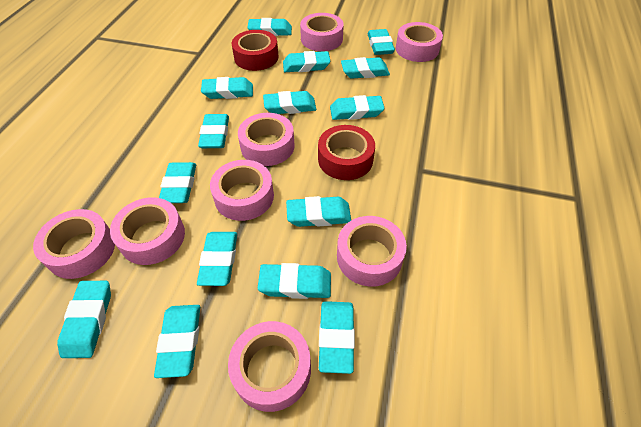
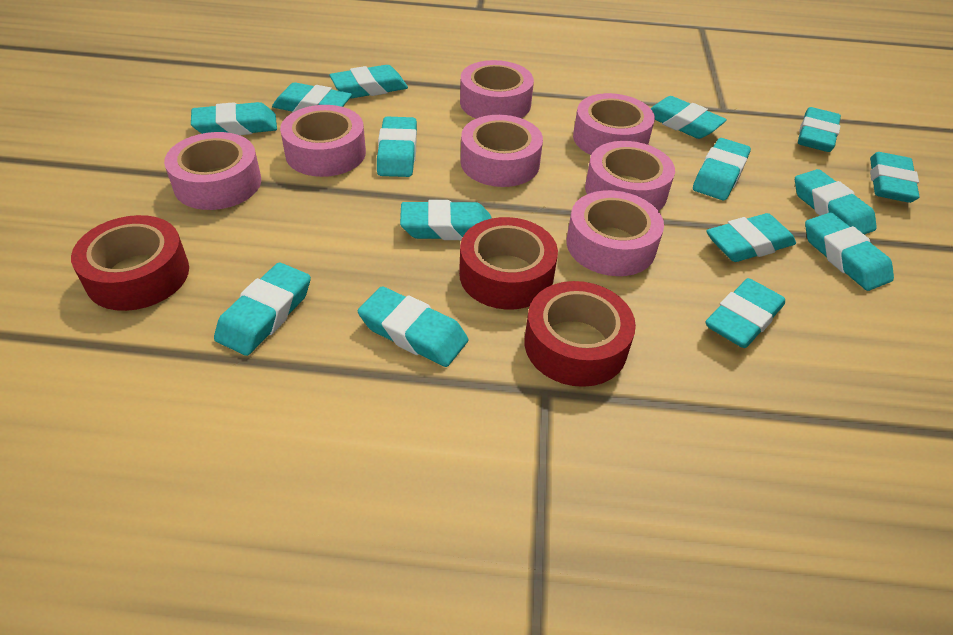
pink tape: 8 -> 7
red tape: 2 -> 3

